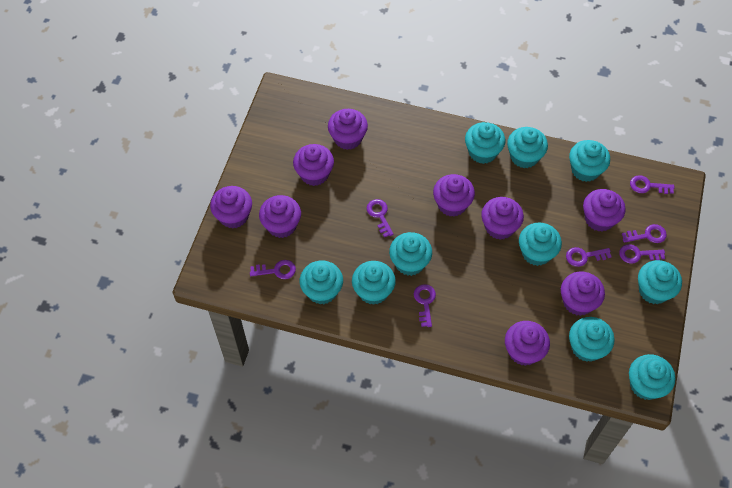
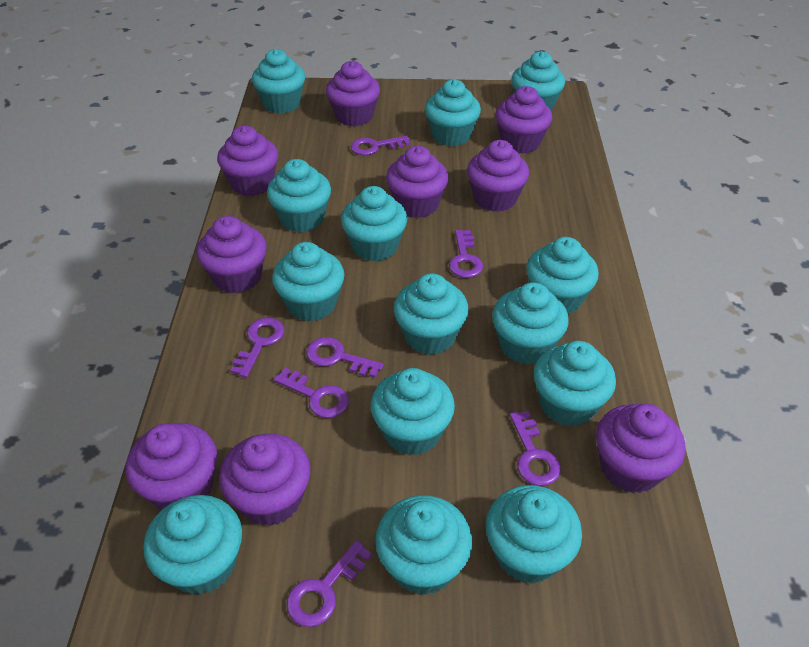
turquoise cupcake: 10 -> 14

